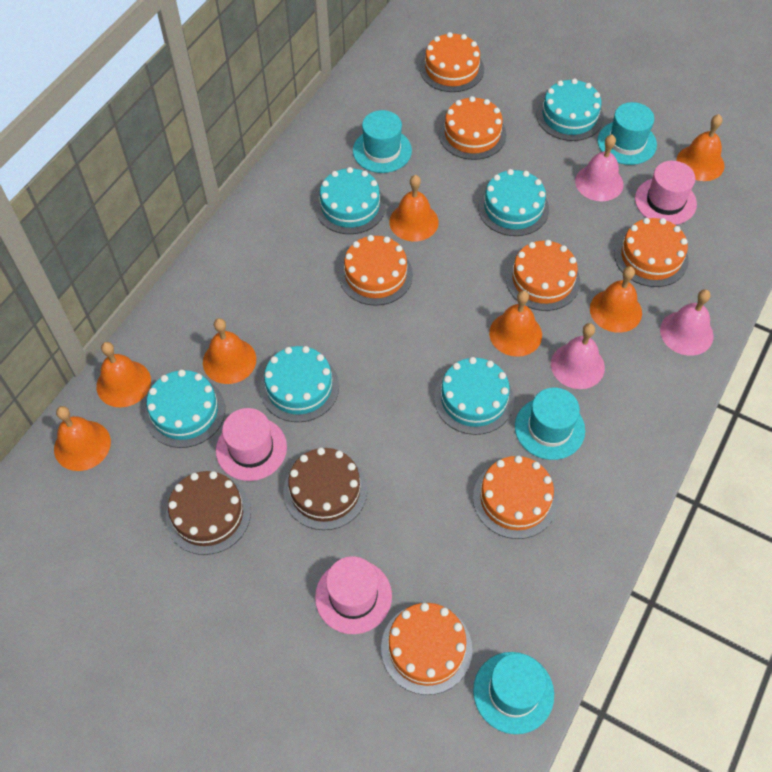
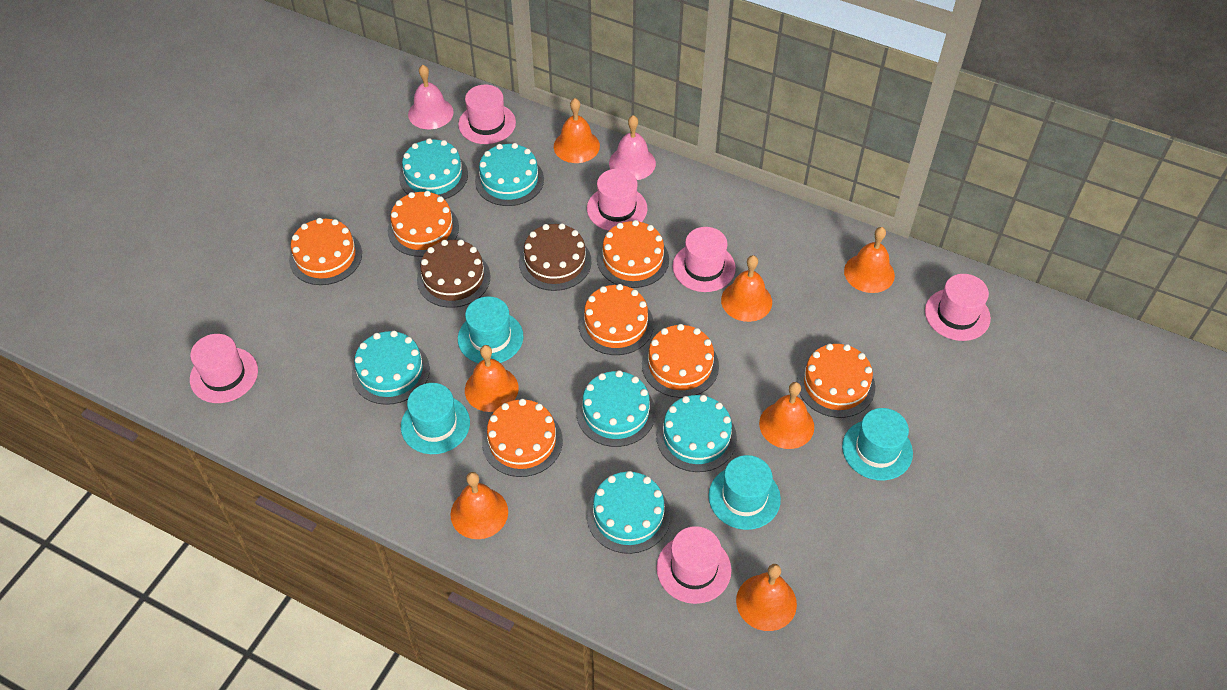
pink bell: 3 -> 2
pink hat: 3 -> 6

